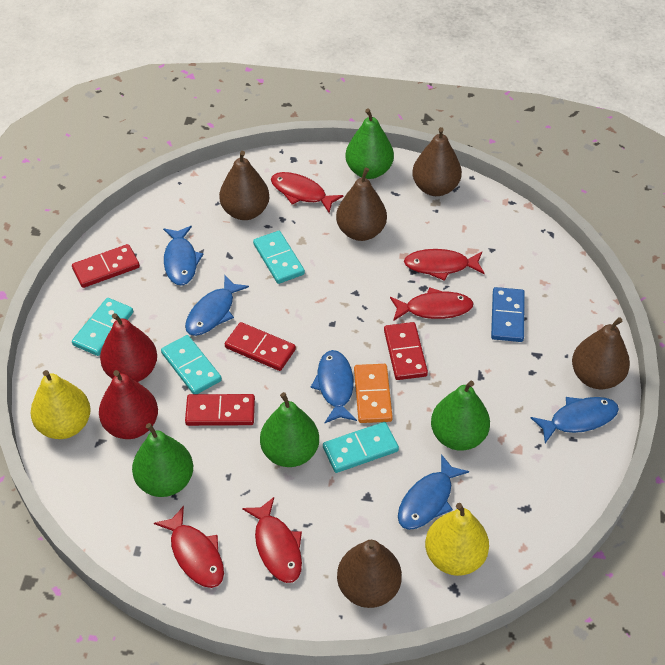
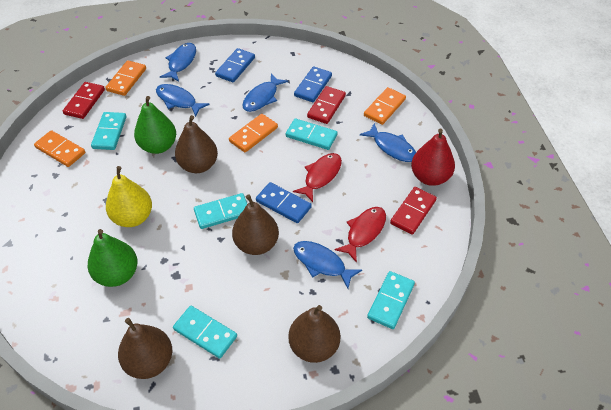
blue domino: 1 -> 3
brown pear: 5 -> 4
green pear: 4 -> 2
orange domino: 1 -> 4
red domino: 4 -> 3
red fish: 5 -> 2
red pear: 2 -> 1
turquoise domino: 4 -> 5
yellow pear: 2 -> 1

